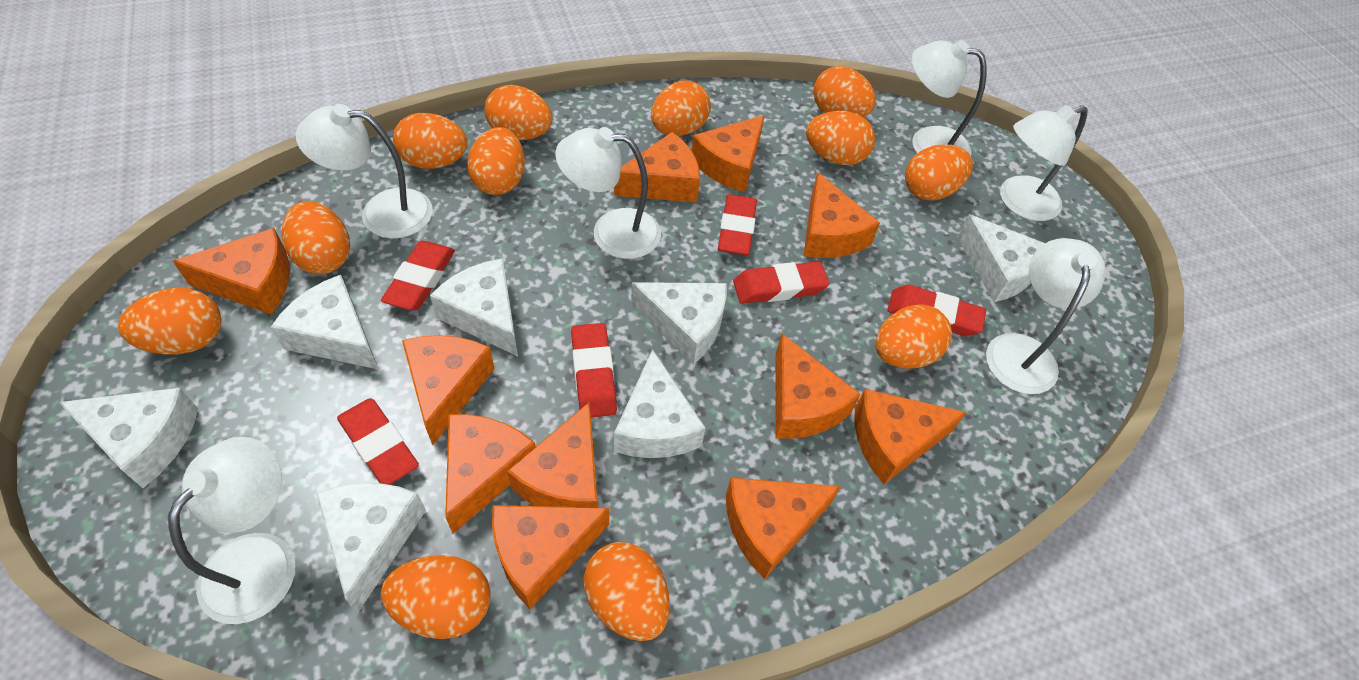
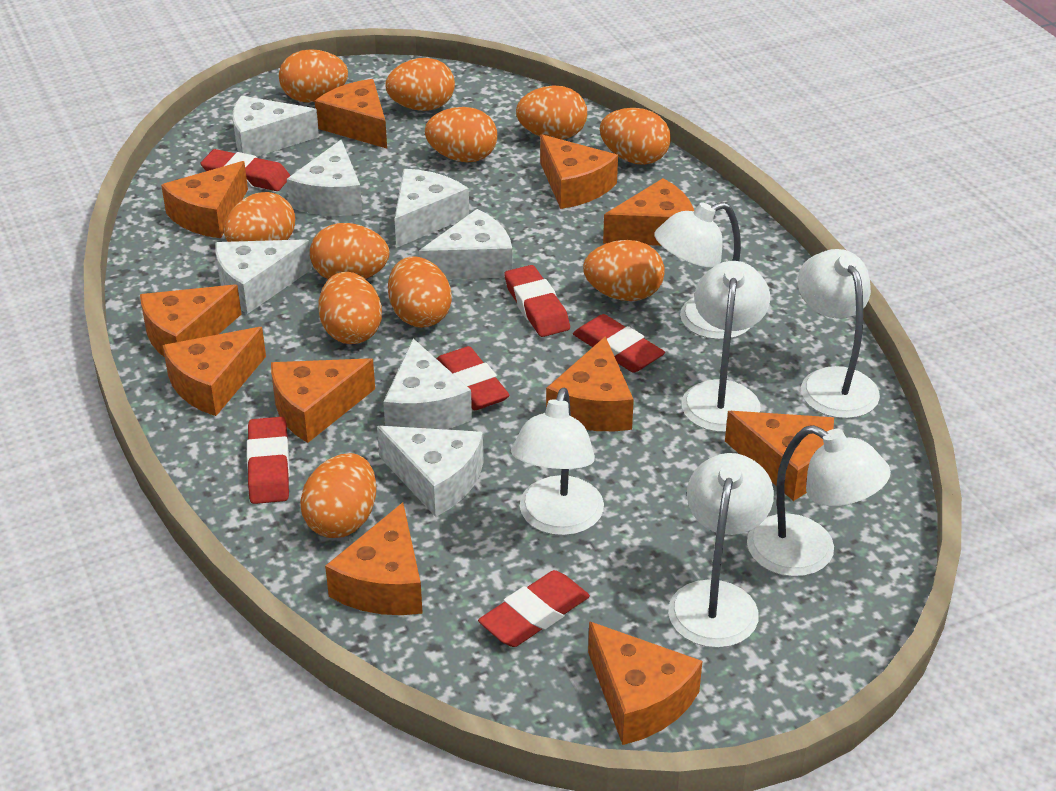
orange egg: 12 -> 11

